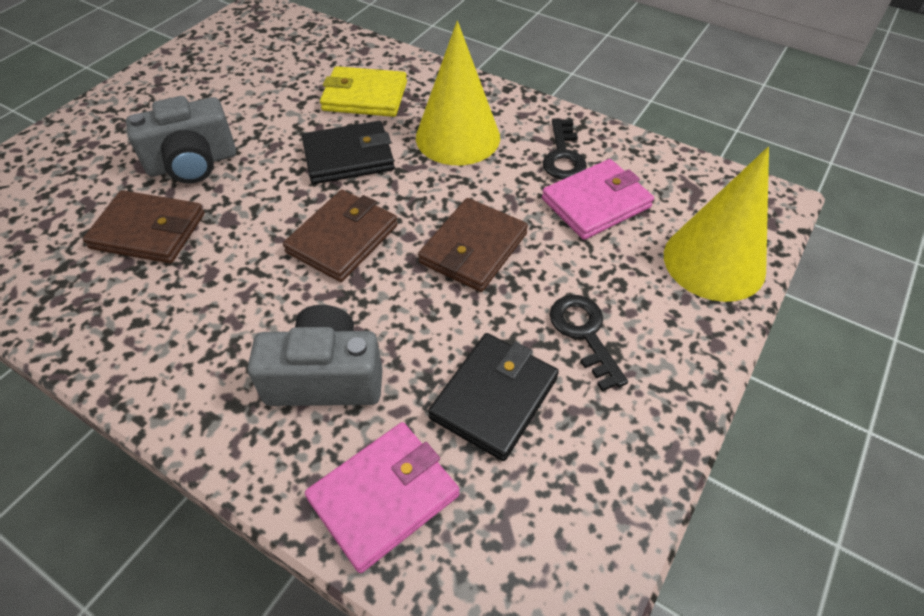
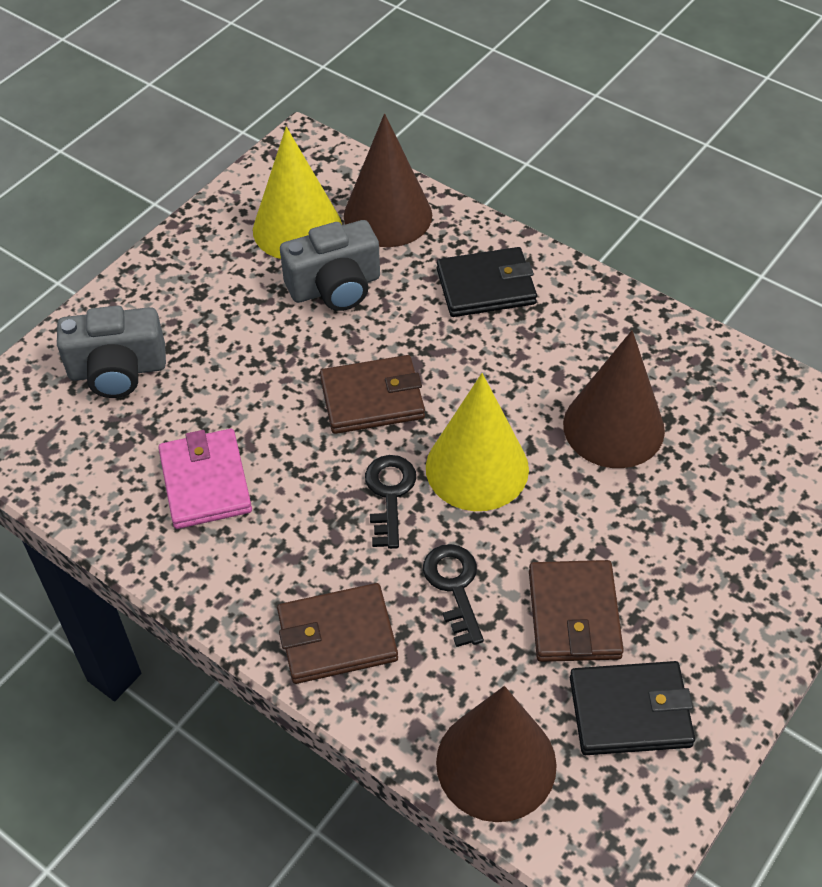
brown cone: 0 -> 3
pink wallet: 2 -> 1
yellow wallet: 1 -> 0

